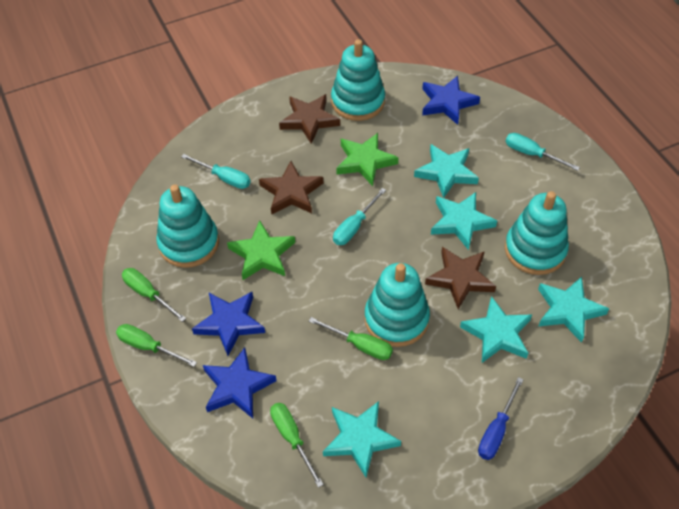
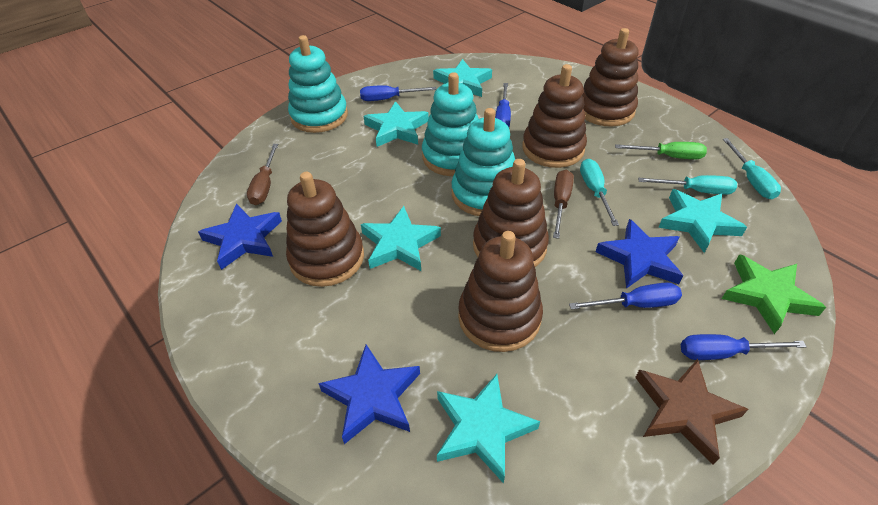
blue screwdriver: 1 -> 4
brown screwdriver: 0 -> 2
brown stacking toy: 0 -> 5
brown star: 3 -> 1
green screwdriver: 4 -> 1
green star: 2 -> 1
turquoise stacking toy: 4 -> 3

